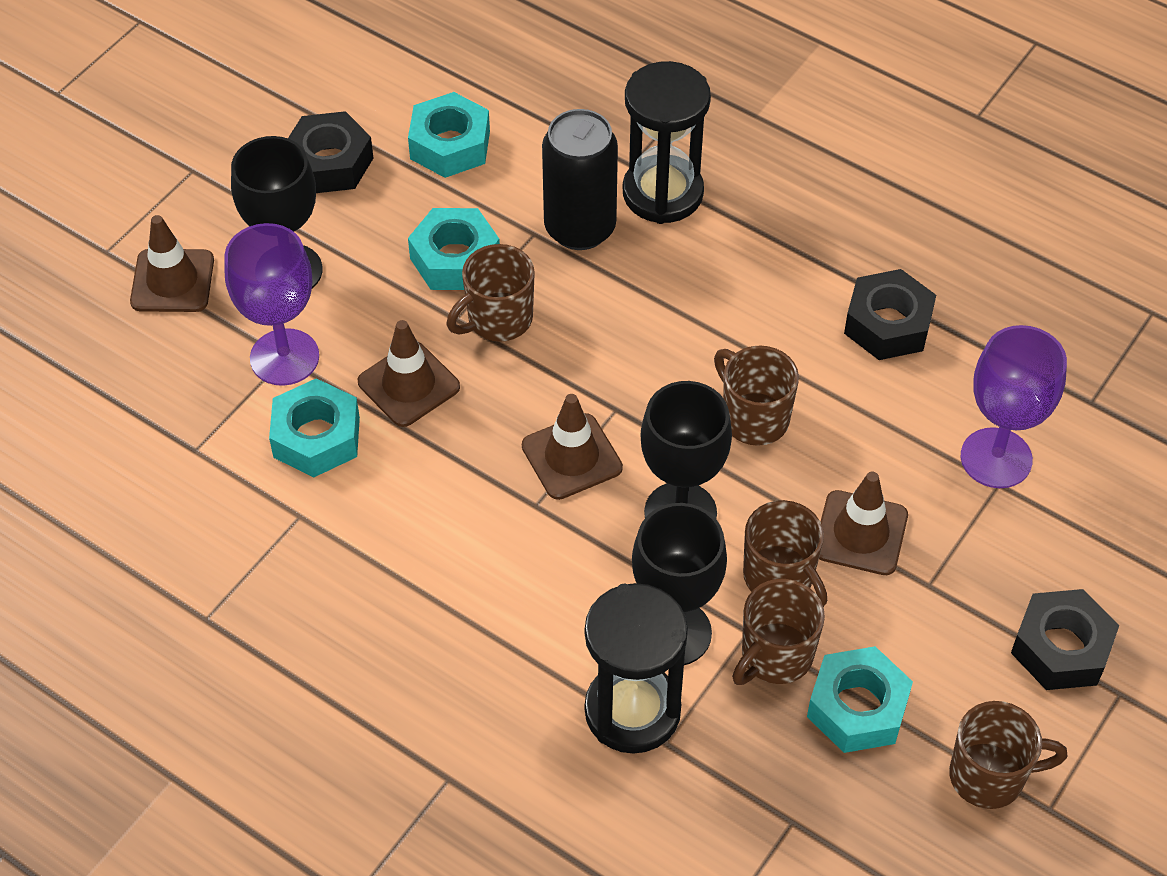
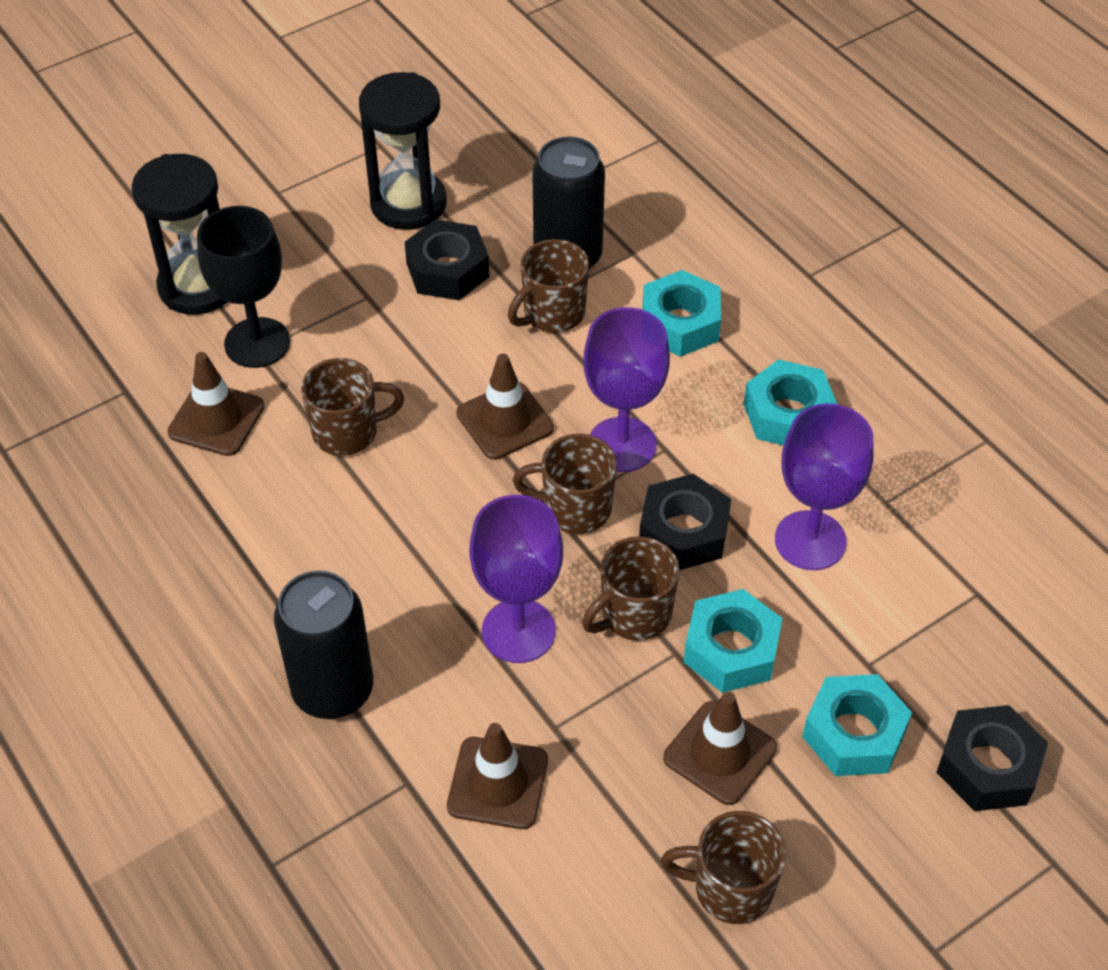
black can: 1 -> 2
black goblet: 3 -> 1
purple goblet: 2 -> 3

